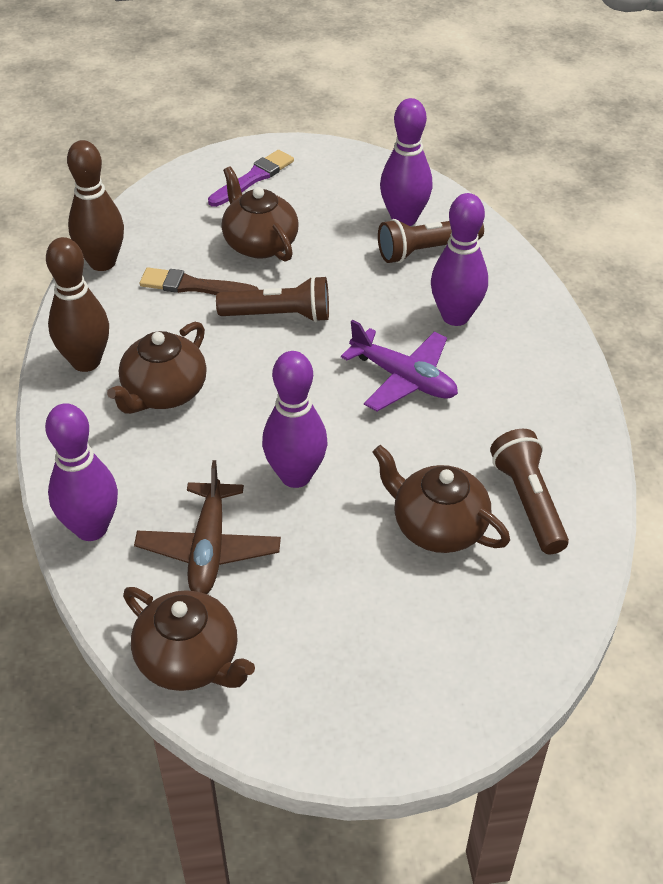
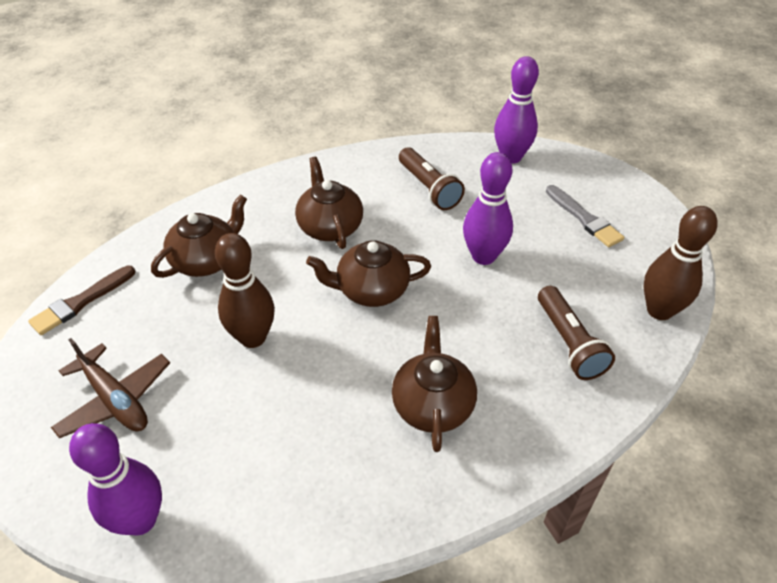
brown flashlight: 3 -> 2
grey brush: 0 -> 1
purple bowling pin: 4 -> 3
purple brush: 1 -> 0
purple plane: 1 -> 0

